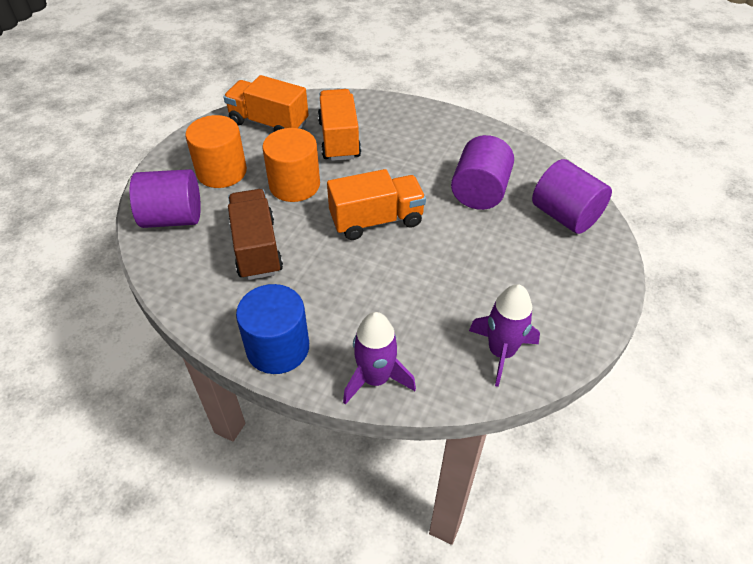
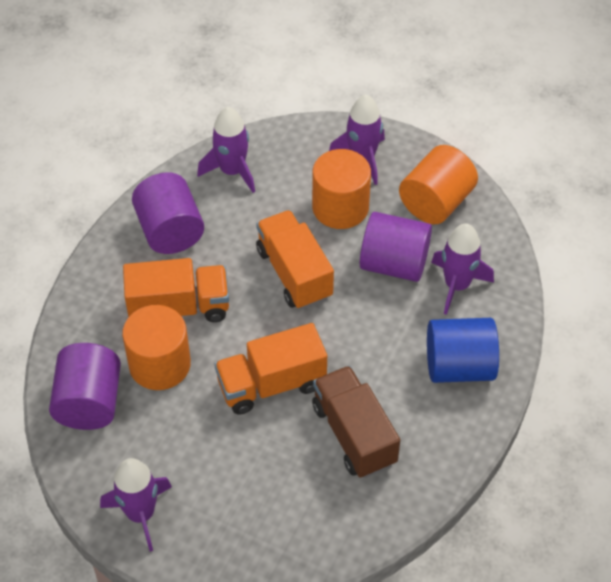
orange cylinder: 2 -> 3
purple rocket: 2 -> 4

